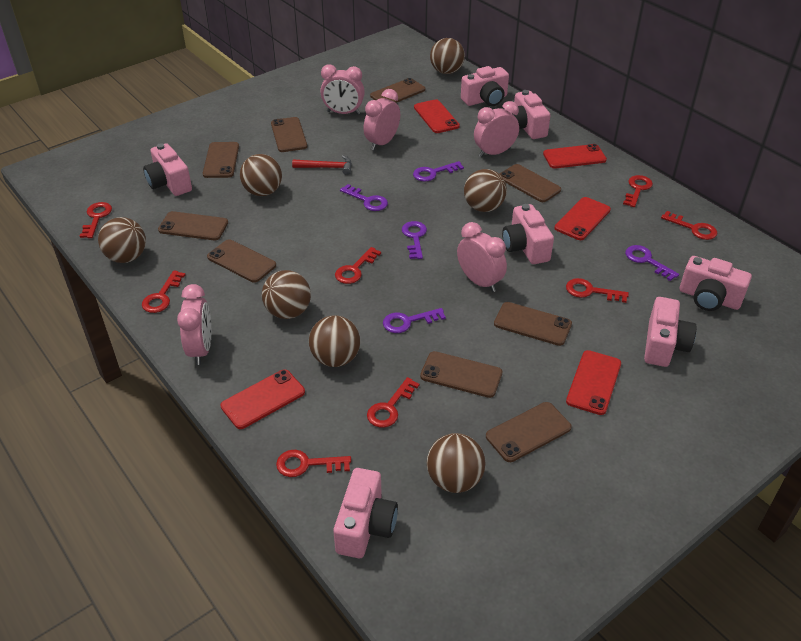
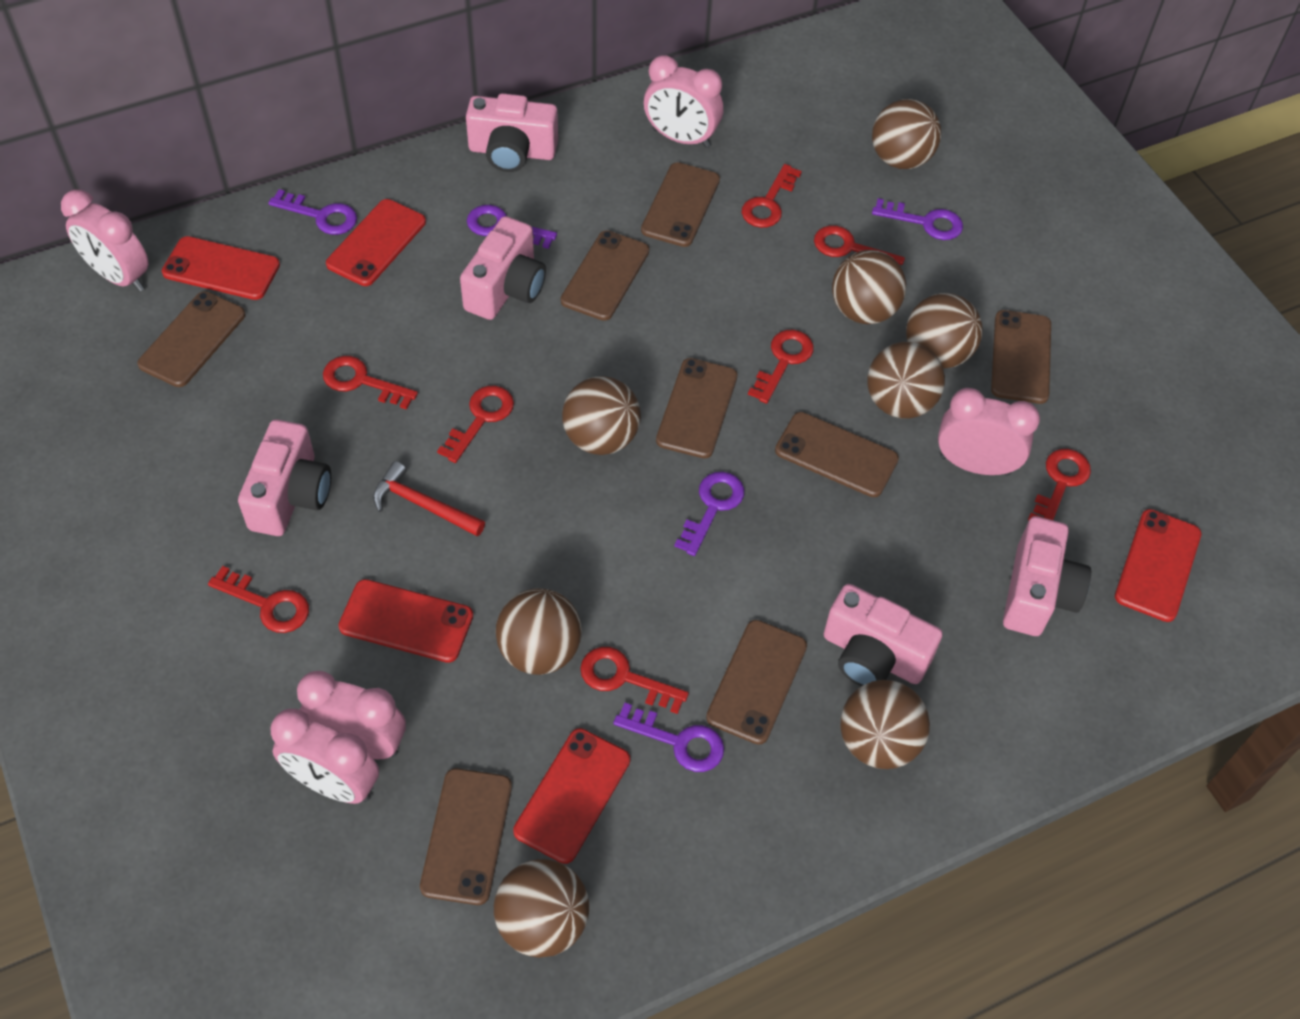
brown ball: 7 -> 8
brown phone: 9 -> 8
pink camera: 7 -> 5

